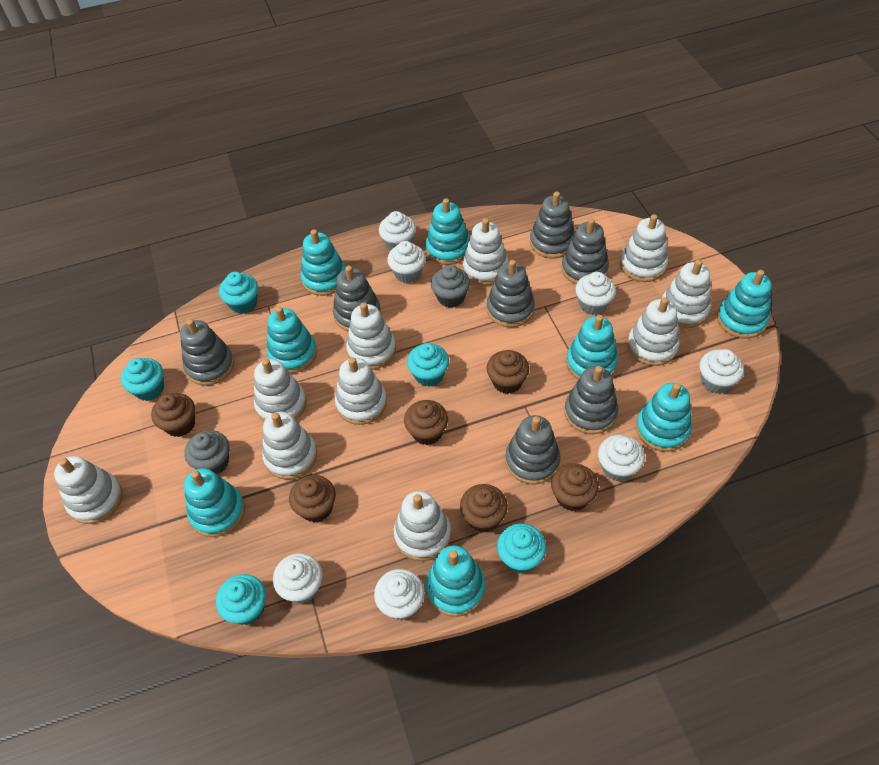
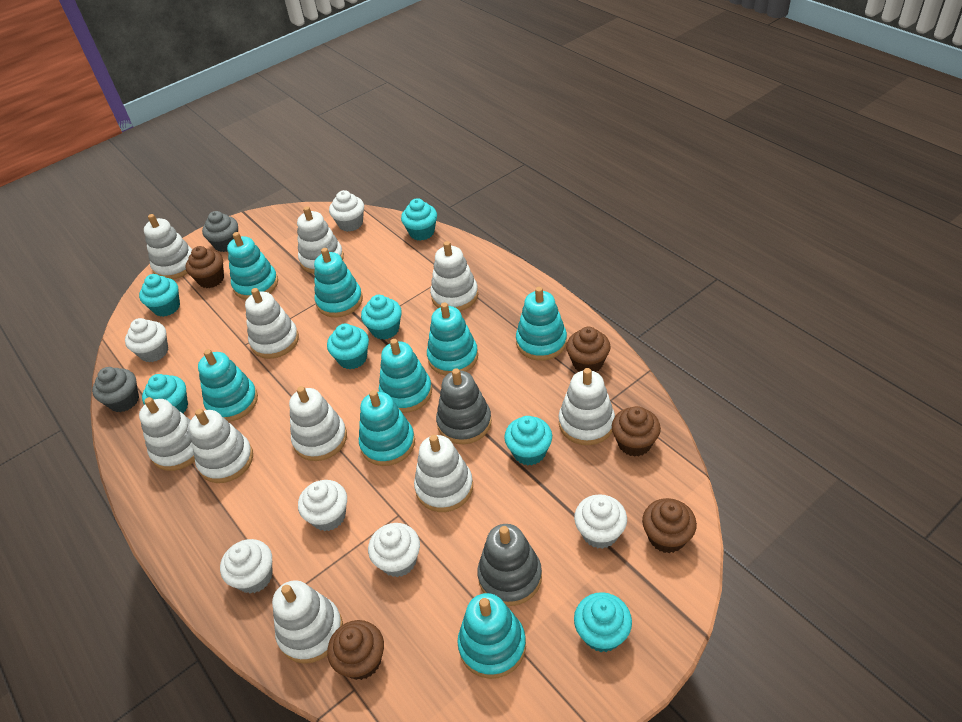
brown cupcake: 6 -> 5
grey stacking toy: 7 -> 2
turquoise cupcake: 5 -> 7
white cupcake: 7 -> 6

